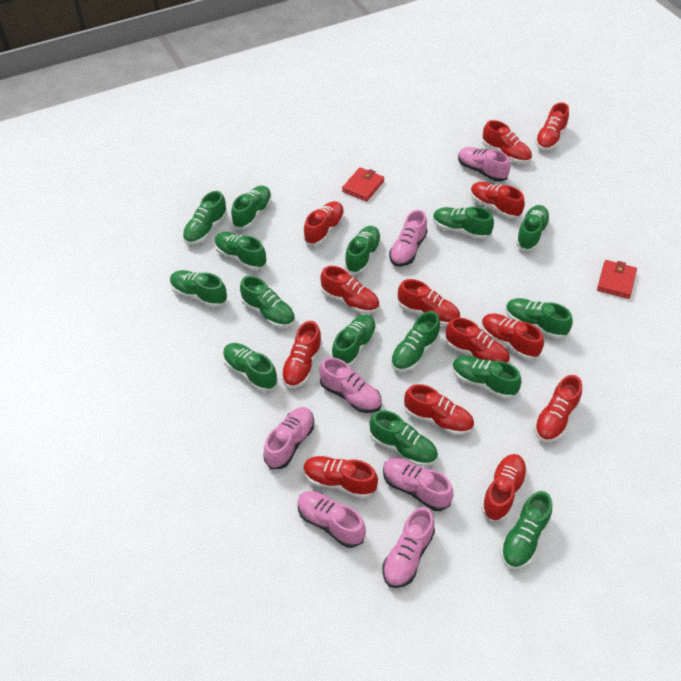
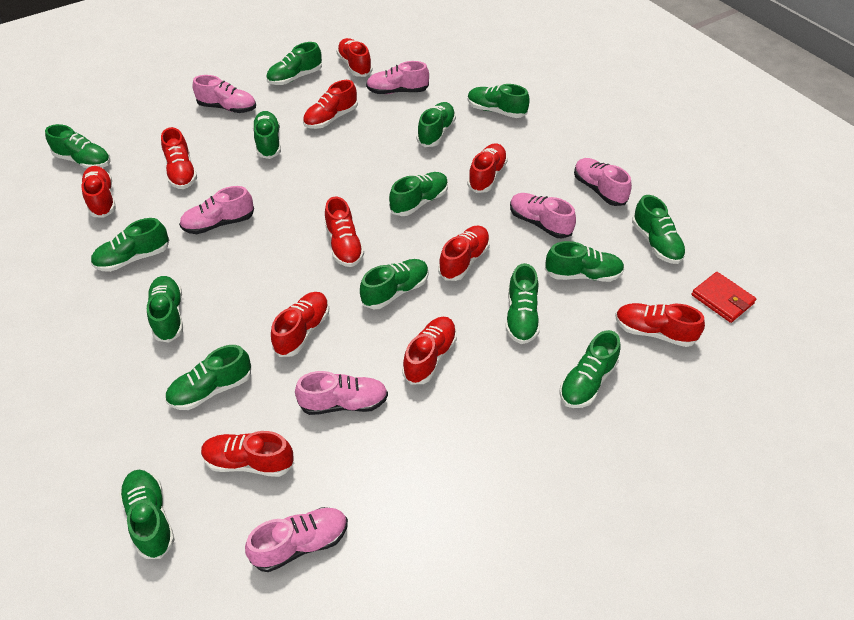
red shoe: 13 -> 11
red wallet: 2 -> 1

